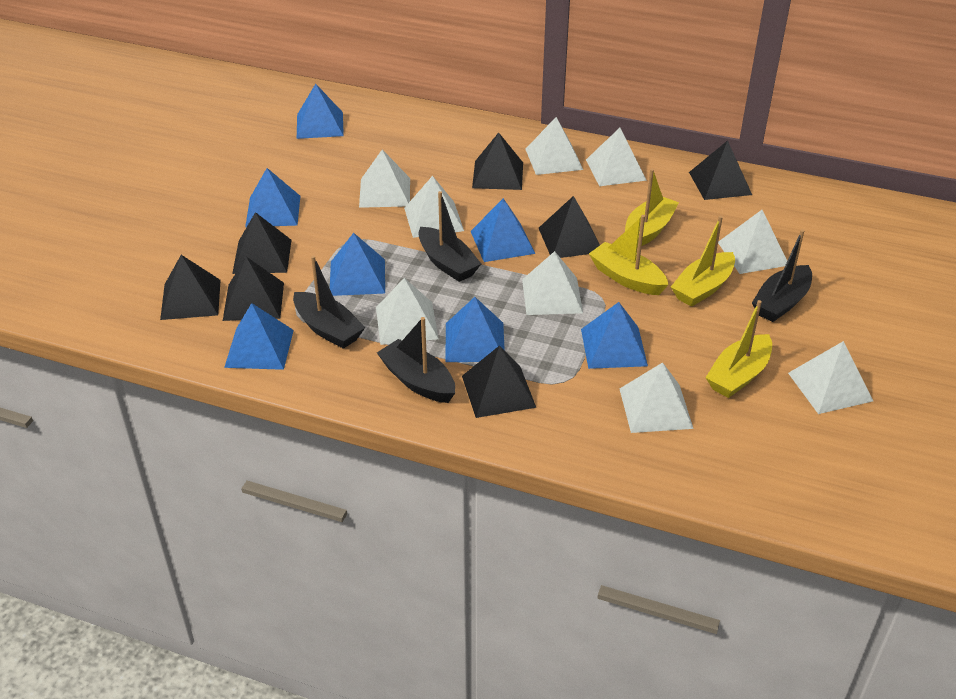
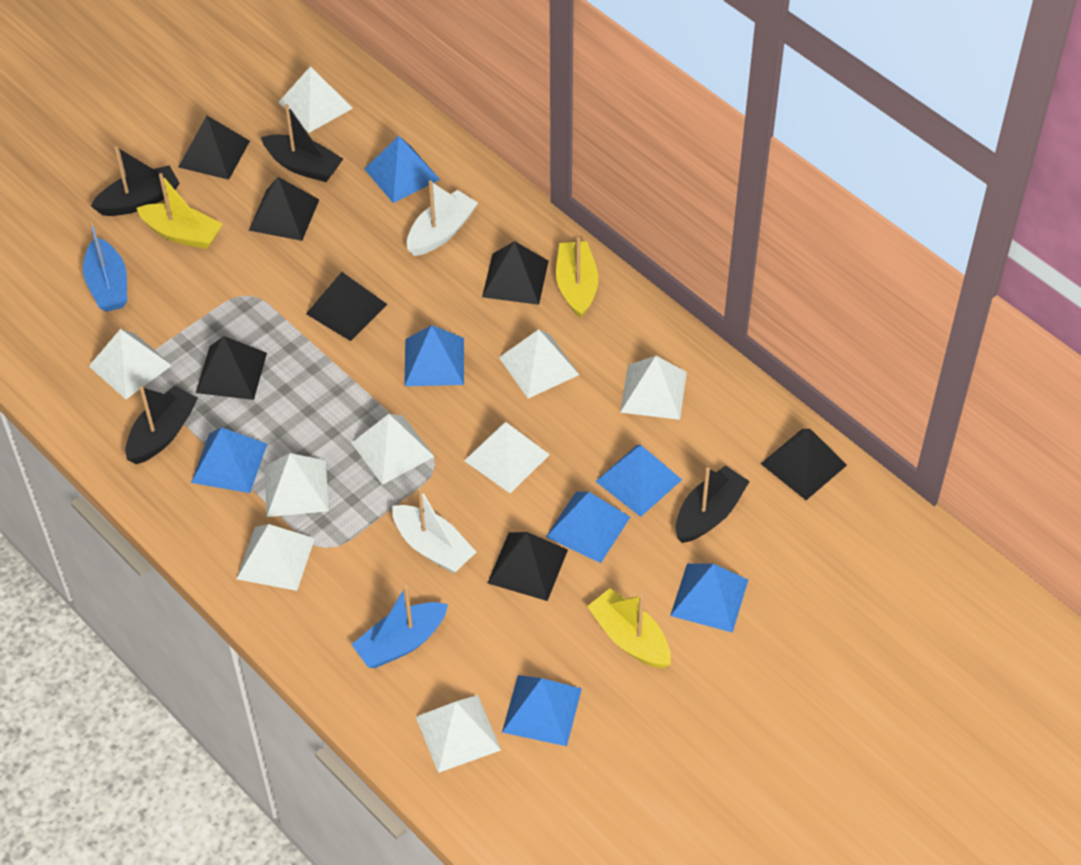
blue boat: 0 -> 2
white boat: 0 -> 2
yellow boat: 4 -> 3

